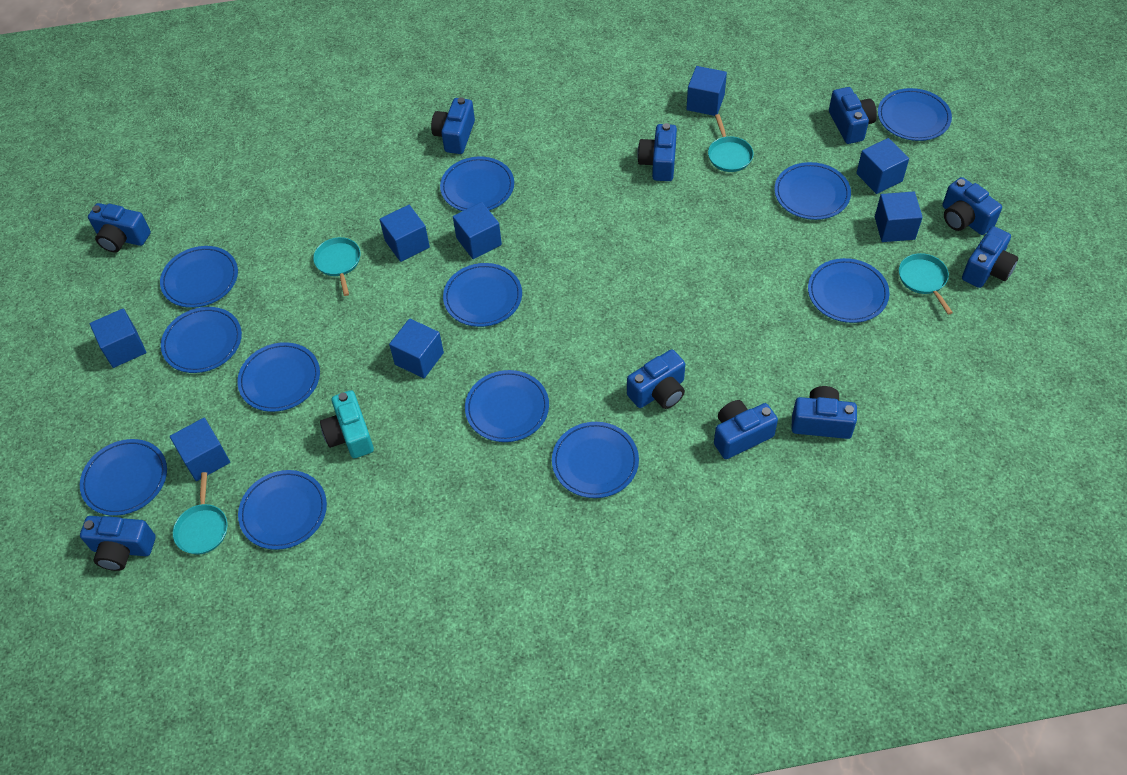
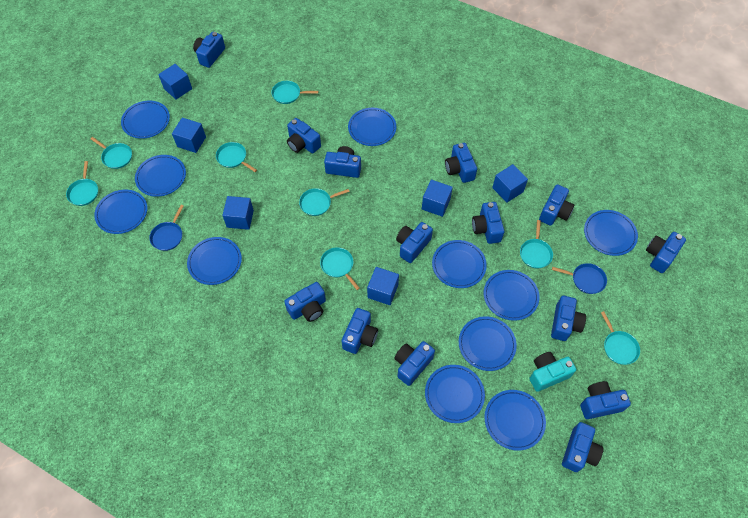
blue camera: 10 -> 14
blue cube: 8 -> 6
blue pan: 0 -> 2
blue plate: 12 -> 11
turquoise pan: 4 -> 8

